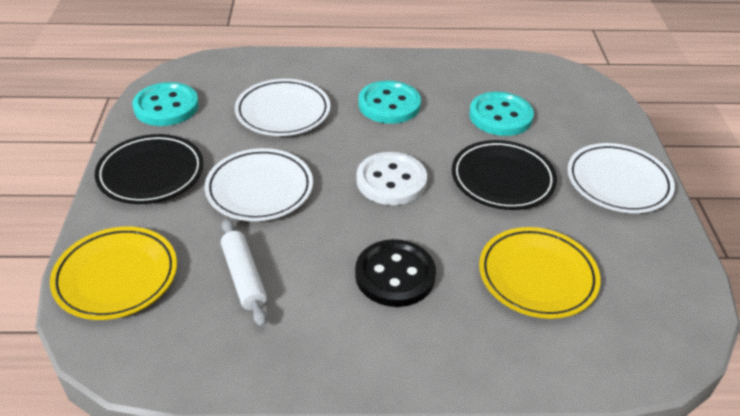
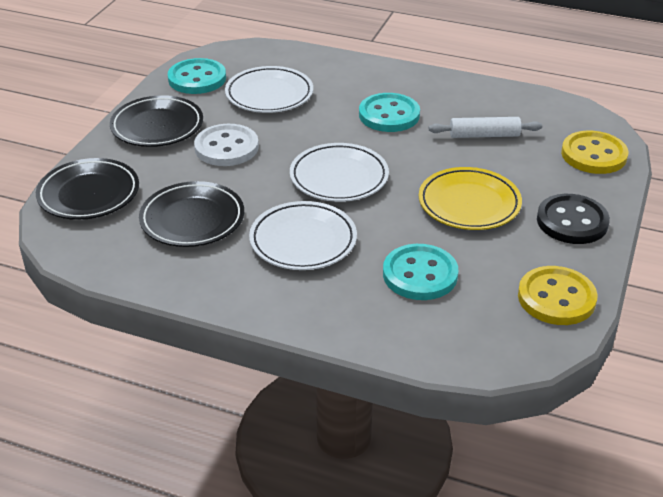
black plate: 2 -> 3
yellow button: 0 -> 2
yellow plate: 2 -> 1

